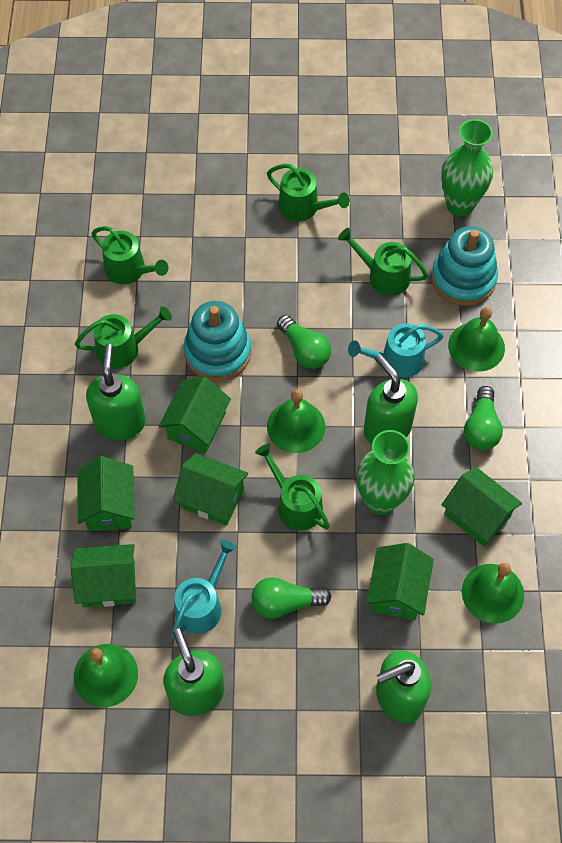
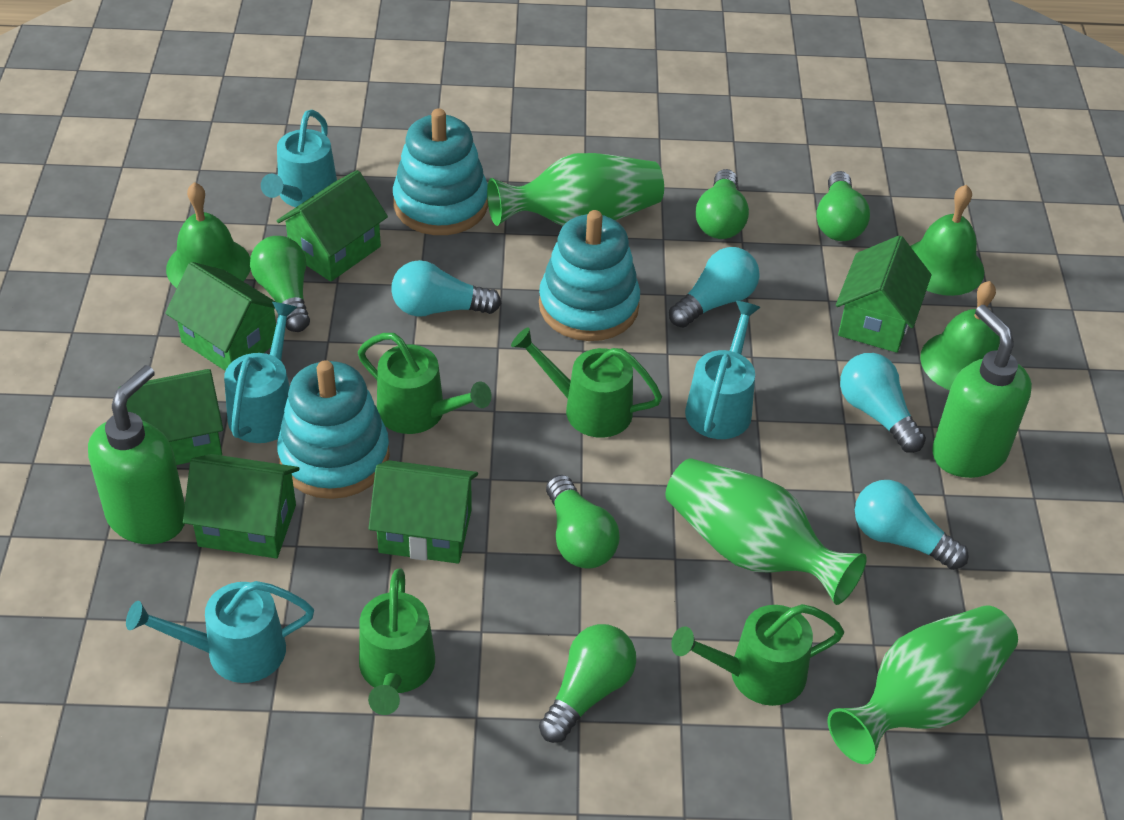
green bell: 4 -> 3
green light bulb: 3 -> 5
green soap dispenser: 4 -> 2
green vase: 2 -> 3
green watering can: 5 -> 4
turquoise light bulb: 0 -> 4
turquoise stacking toy: 2 -> 3
turquoise watering can: 2 -> 4

